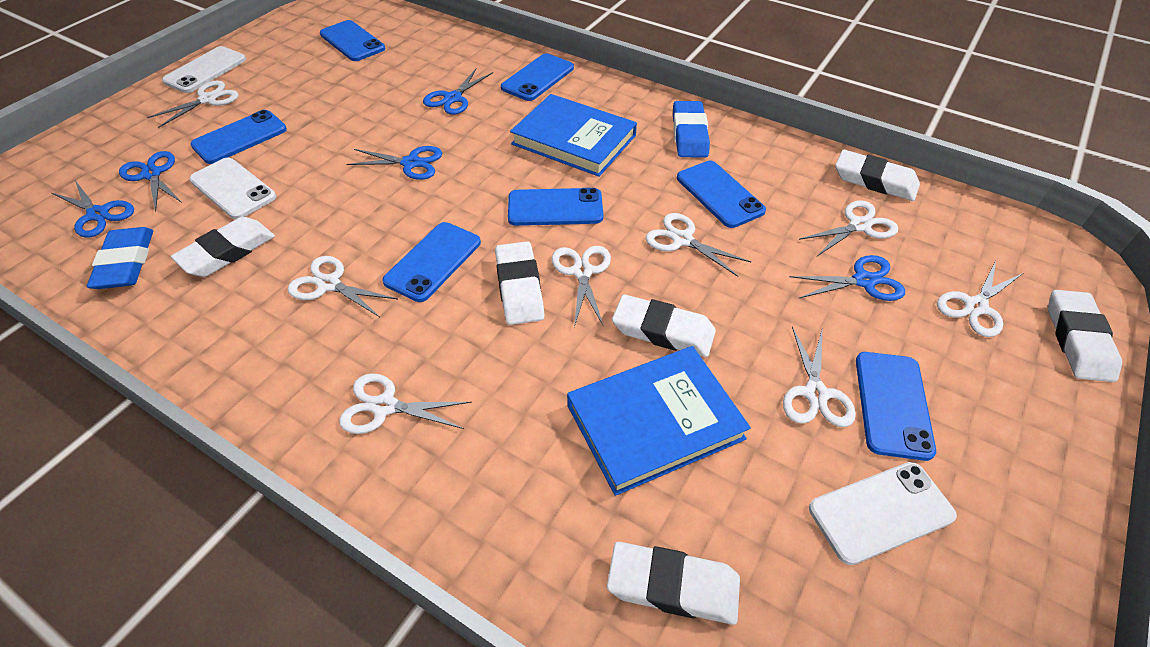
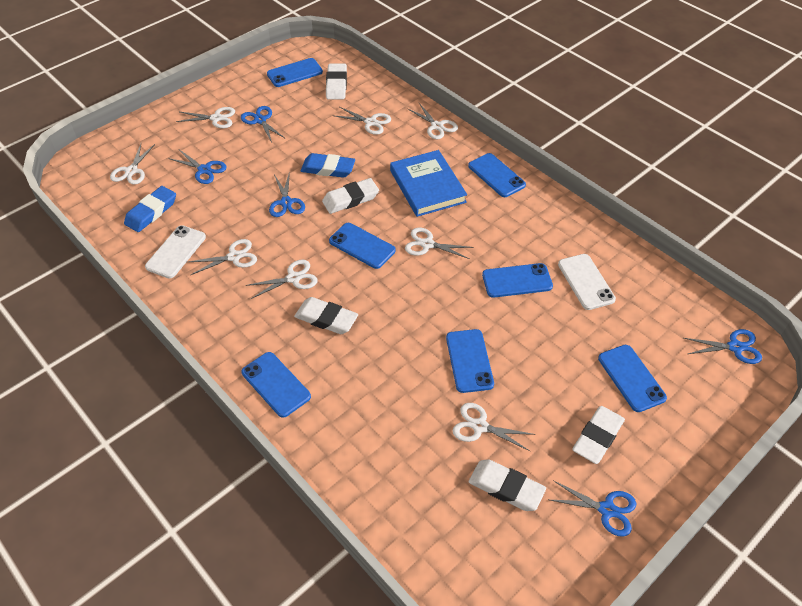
blue book: 2 -> 1
white eraser: 6 -> 5
white phone: 3 -> 2

